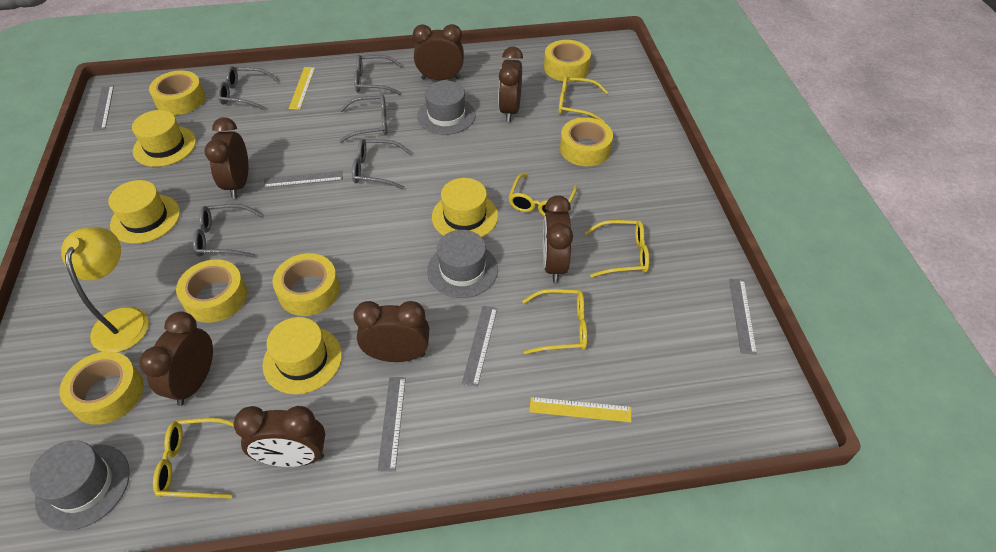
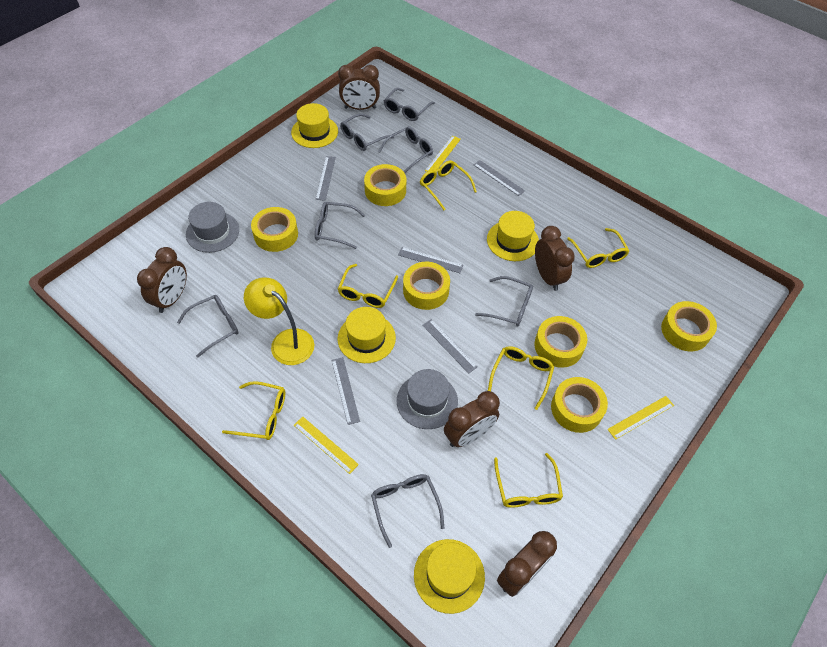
brown clock: 7 -> 5
grey glasses: 5 -> 7
grey hat: 3 -> 2
yellow glasses: 5 -> 6
yellow ruler: 2 -> 3

